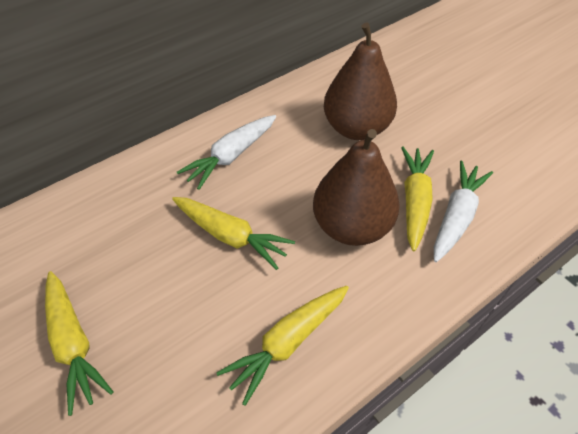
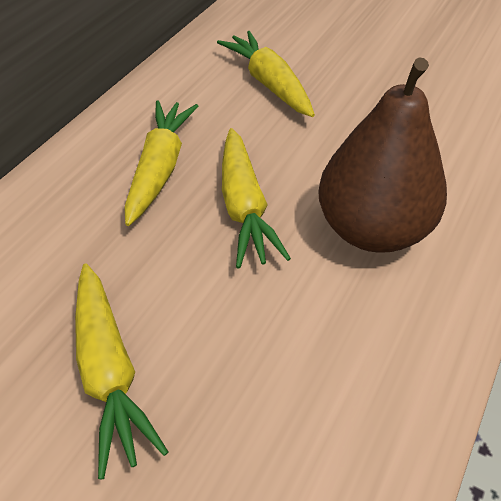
brown pear: 2 -> 1
white carrot: 2 -> 0

